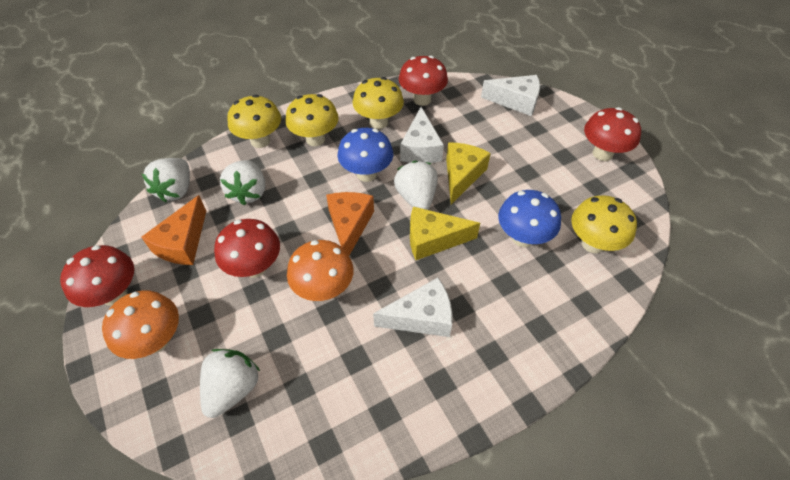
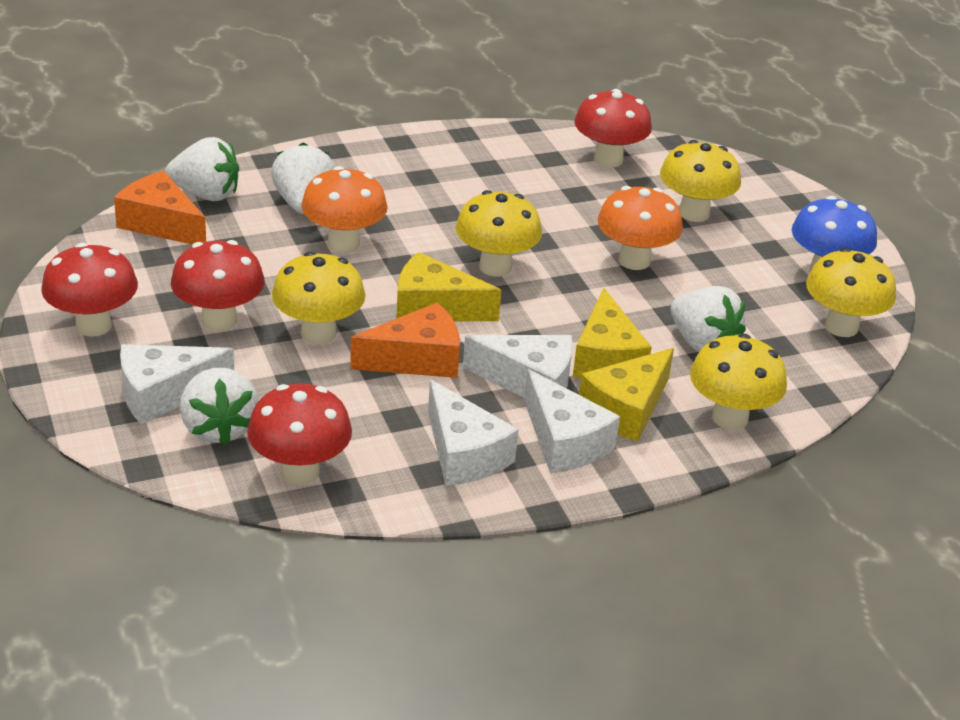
blue mushroom: 2 -> 1
white cheese: 3 -> 4
yellow cheese: 2 -> 3
yellow mushroom: 4 -> 5

